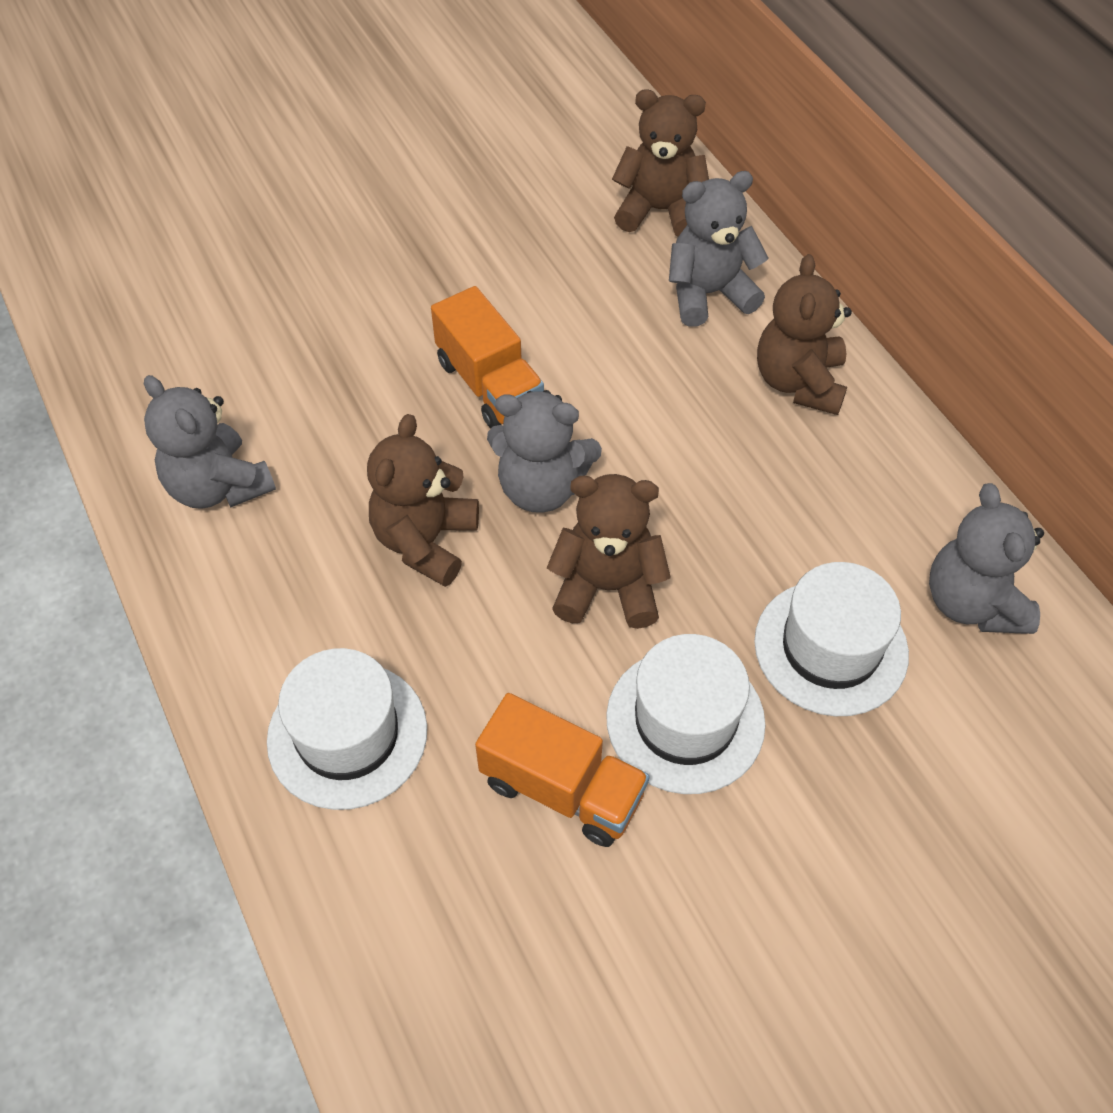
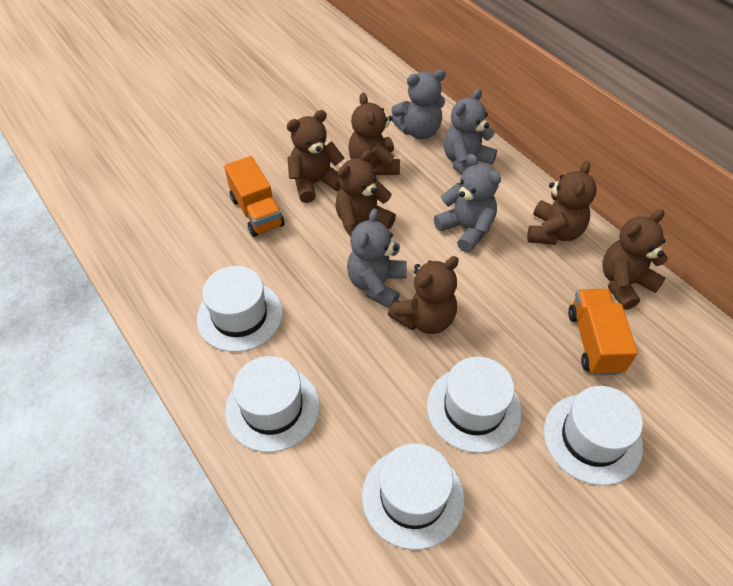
brown teddy bear: 4 -> 6
white hat: 3 -> 5

